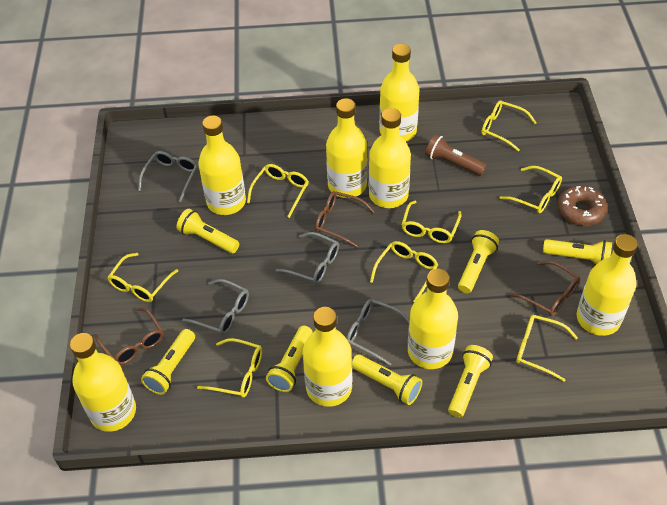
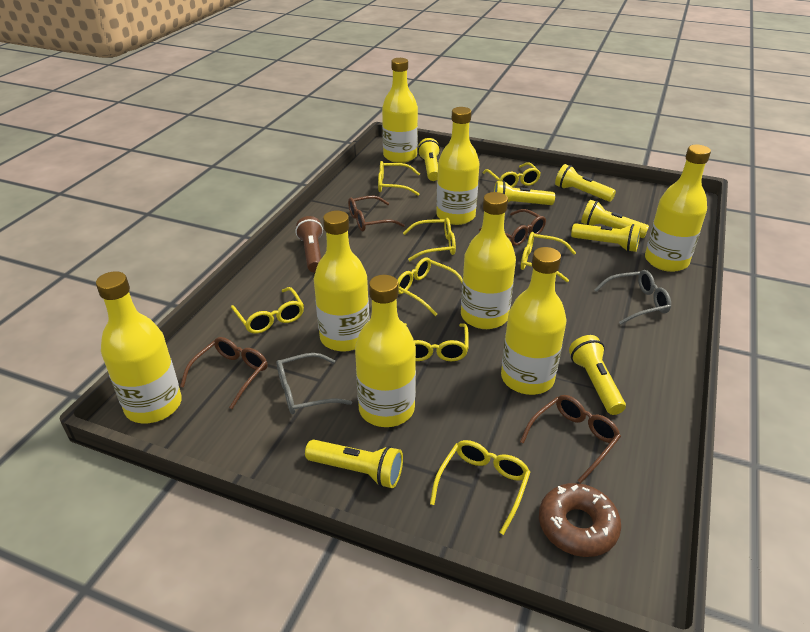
brown glasses: 3 -> 4
grey glasses: 4 -> 2

